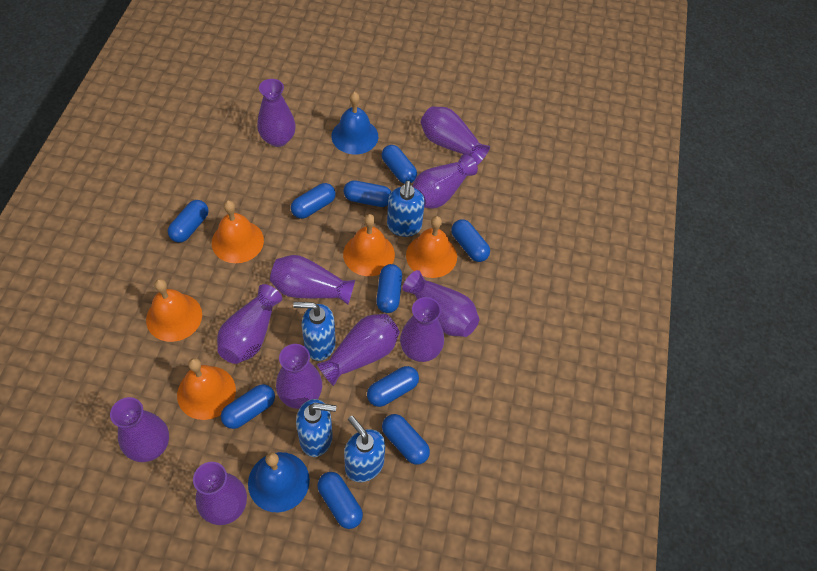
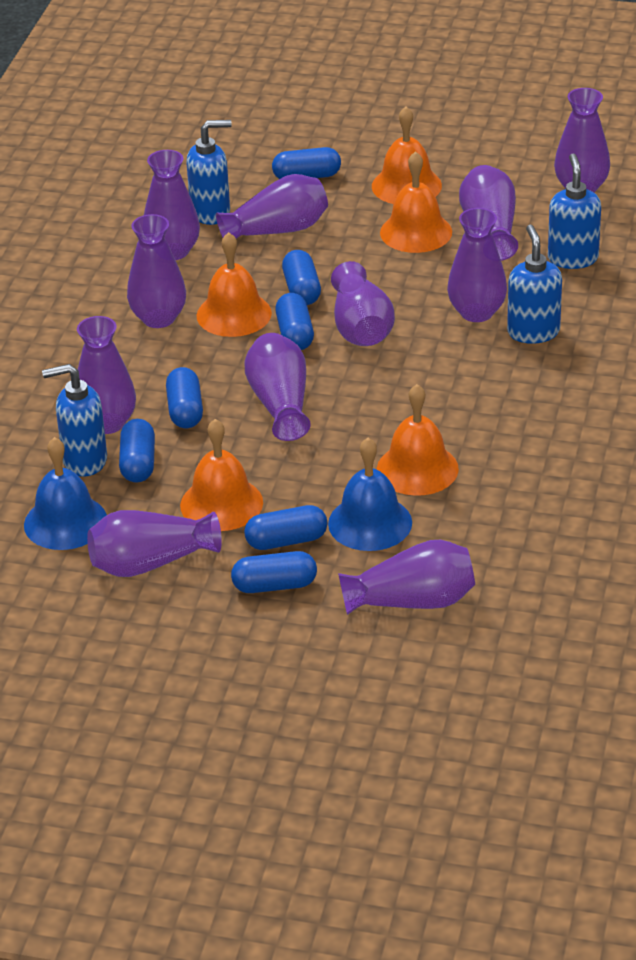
blue capsule: 10 -> 7

